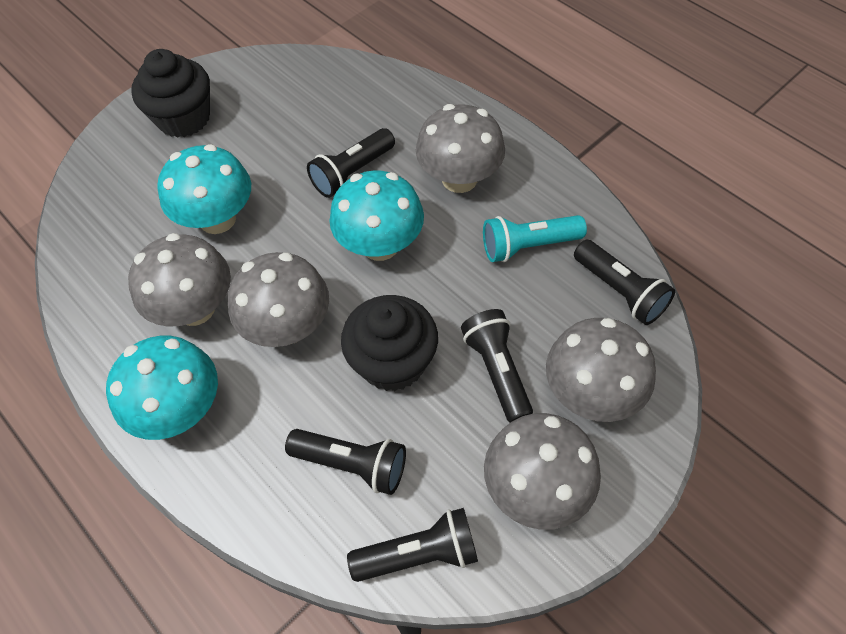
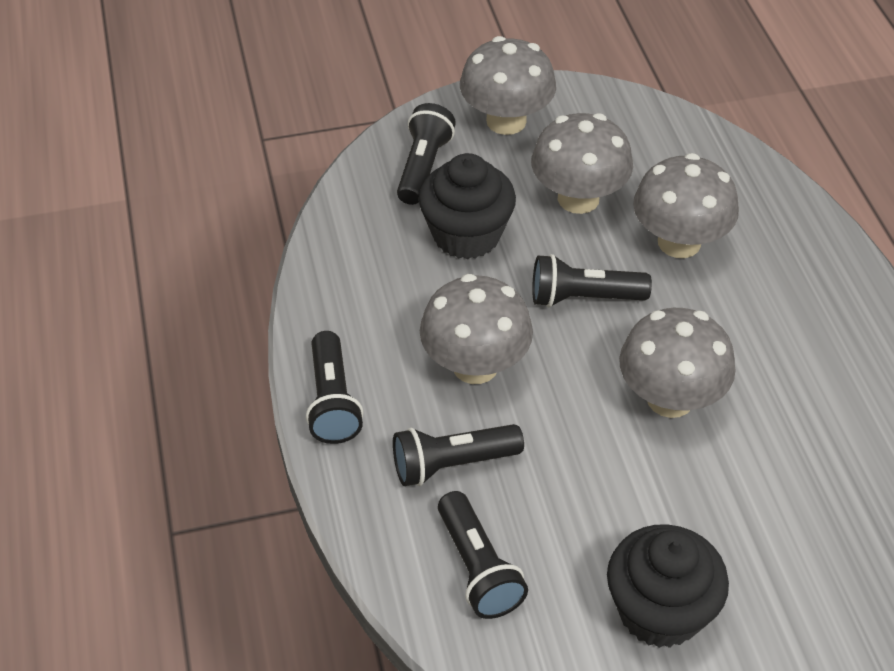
turquoise flashlight: 1 -> 0
turquoise mushroom: 3 -> 0

